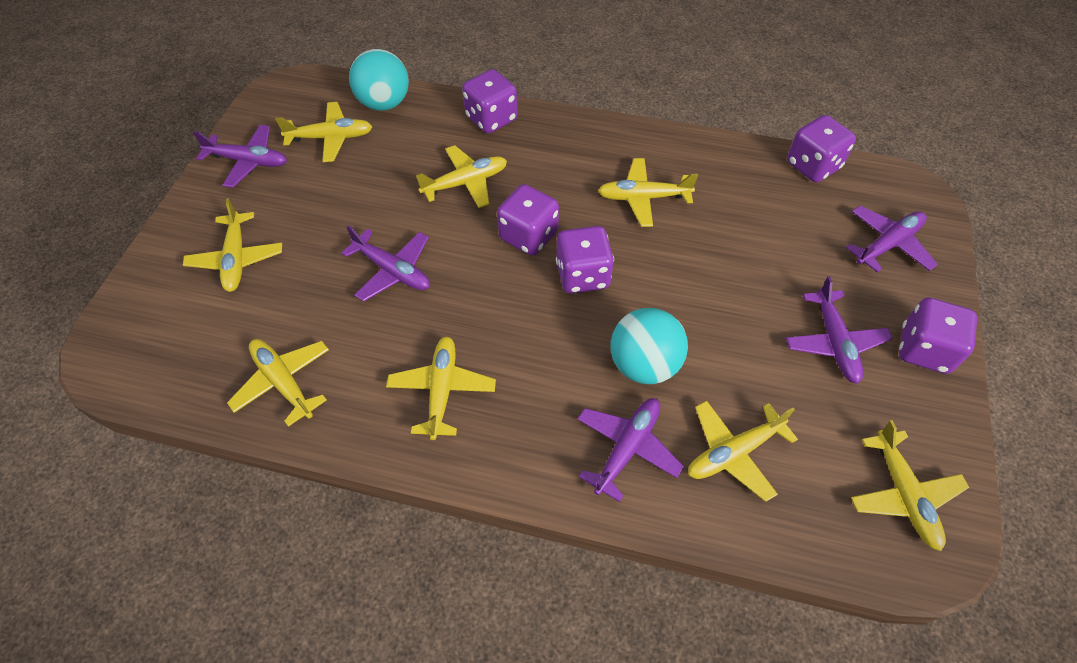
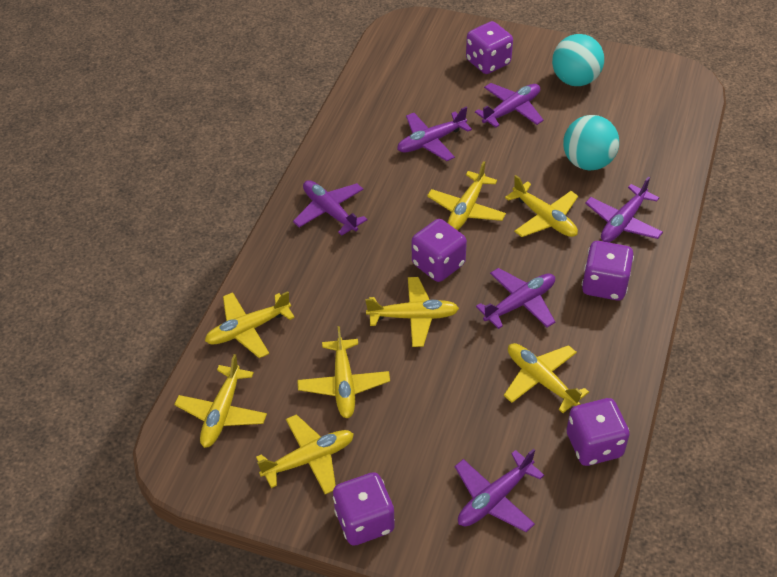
purple plane: 5 -> 6

